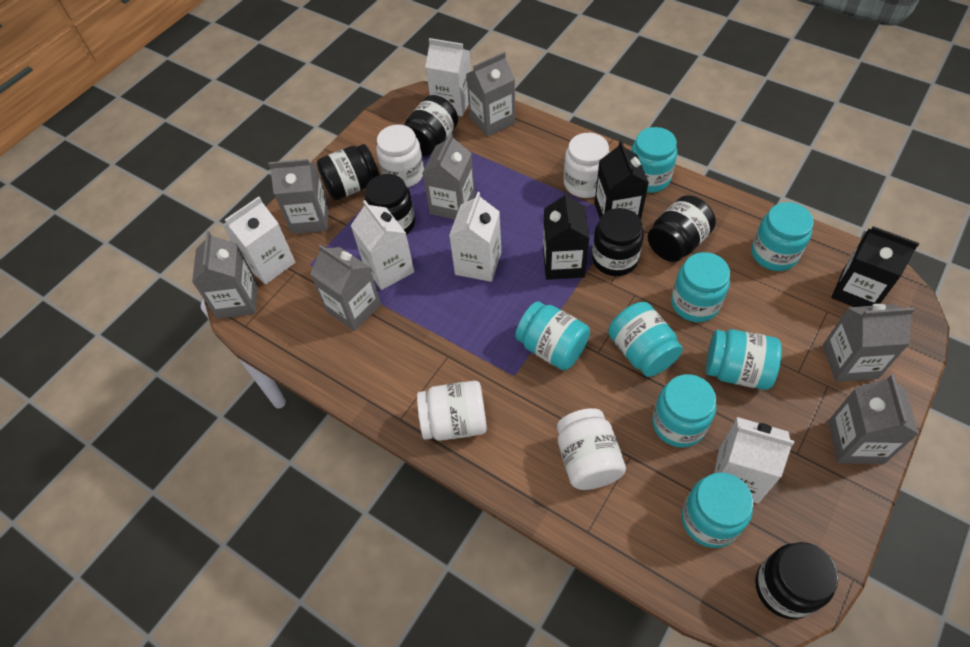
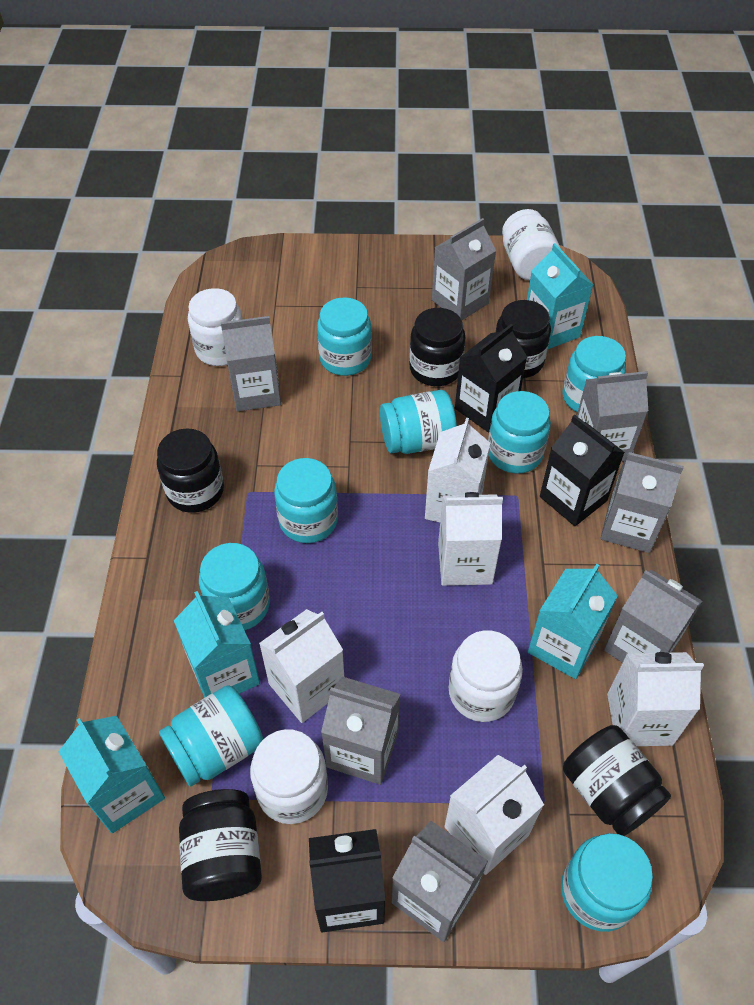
black jar: 6 -> 5
turquoise carton: 0 -> 4

